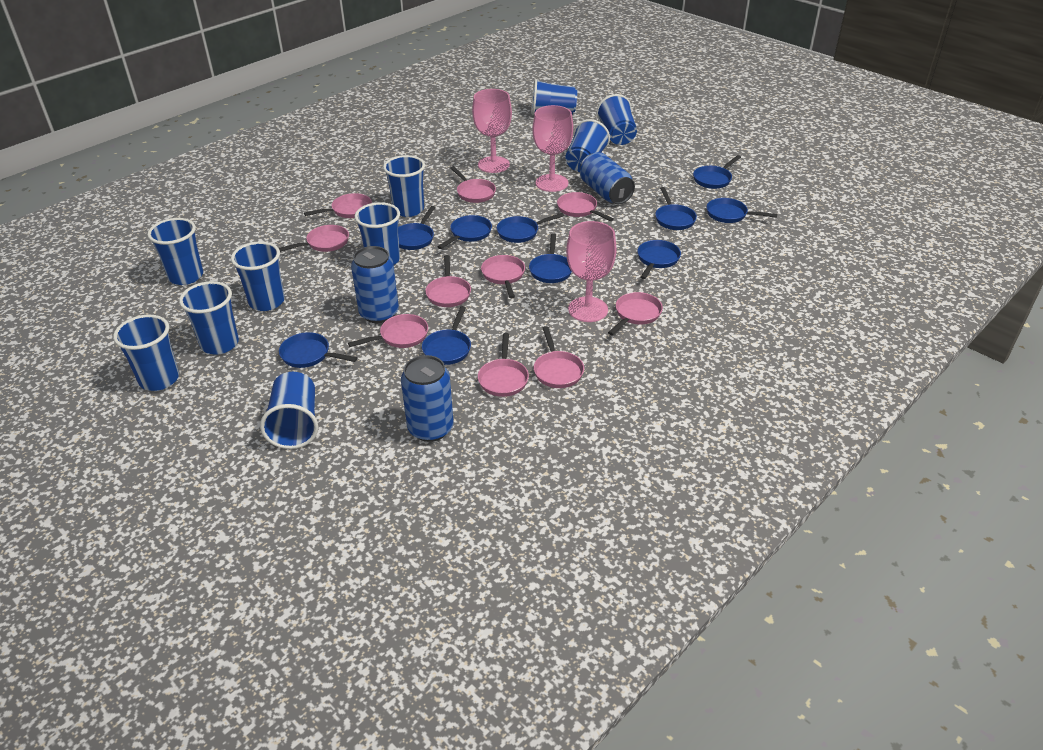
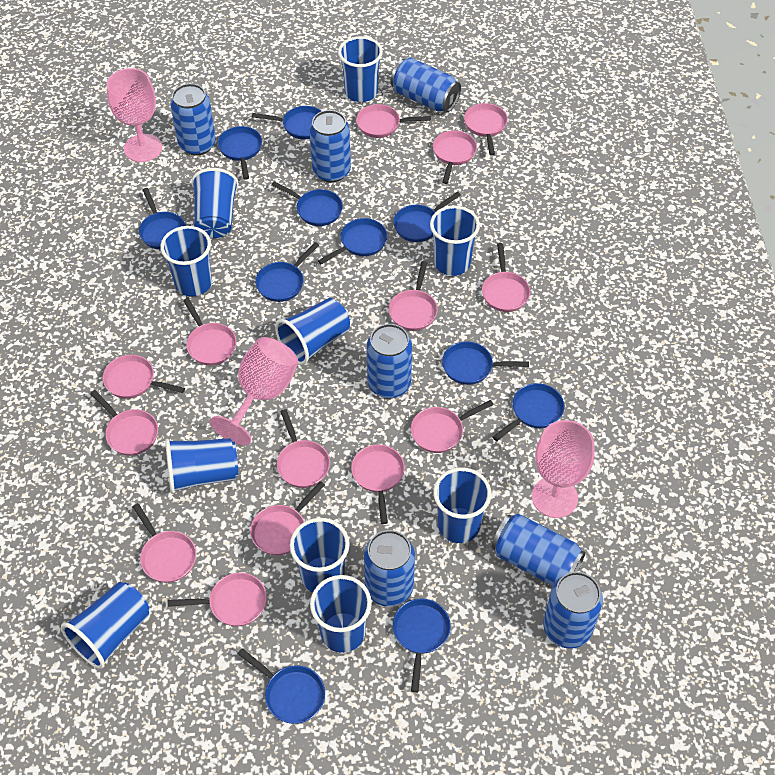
blue can: 3 -> 7
blue pan: 10 -> 11
pink pan: 10 -> 14

